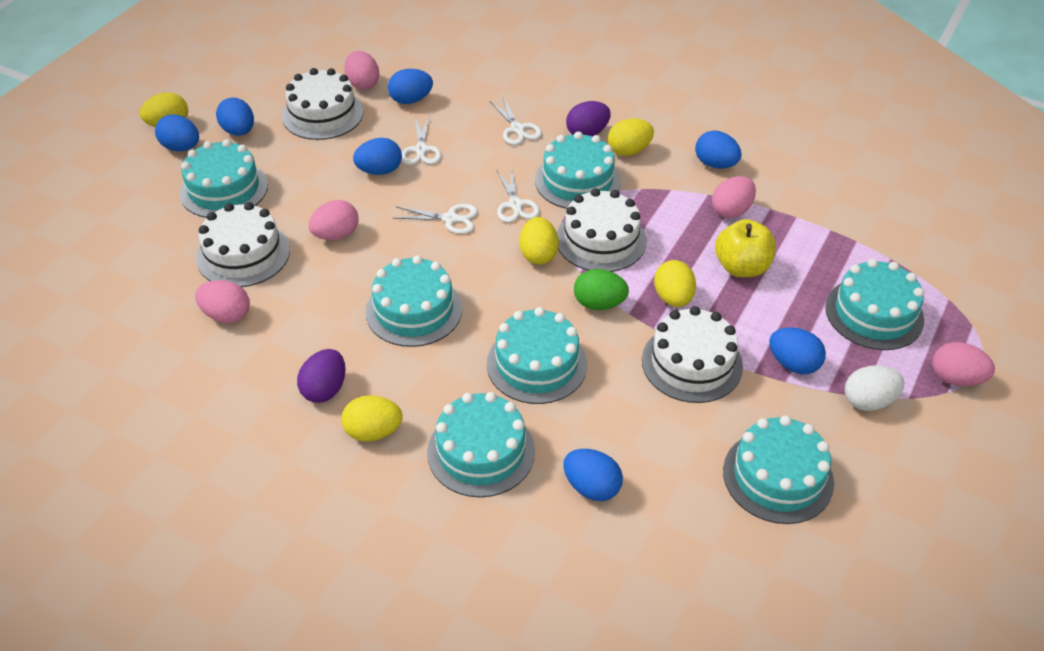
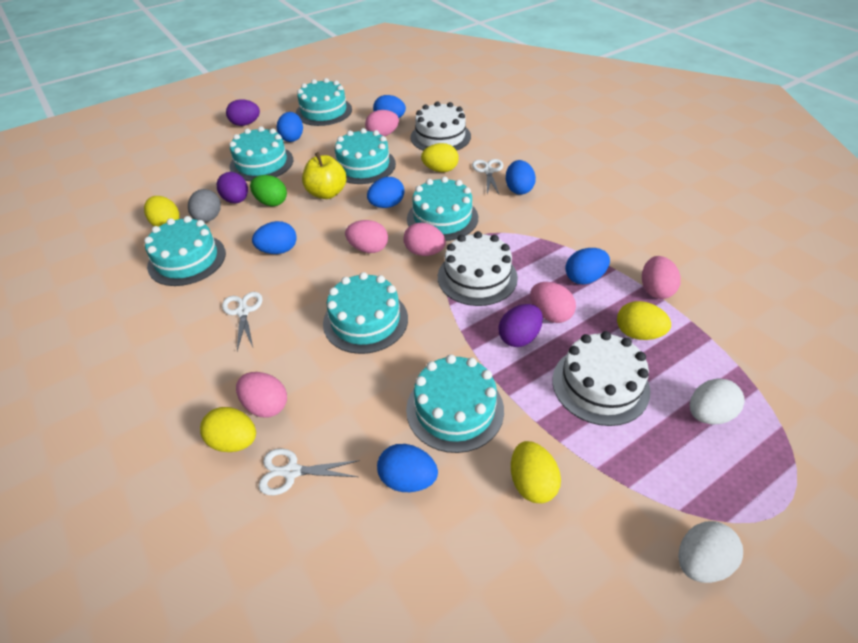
grey egg: 0 -> 1
pink egg: 5 -> 6
purple egg: 2 -> 3
white cake: 4 -> 3
white egg: 1 -> 2
white scissors: 4 -> 3

